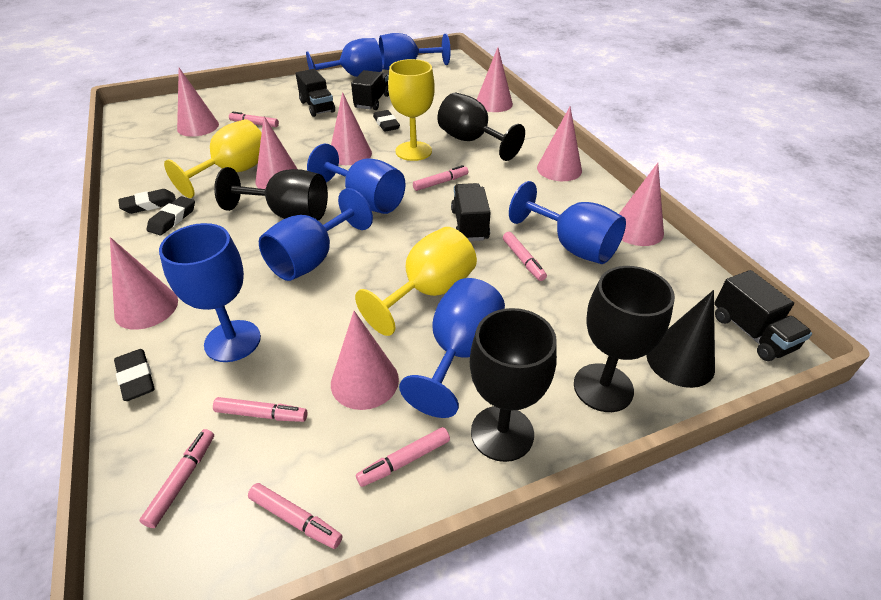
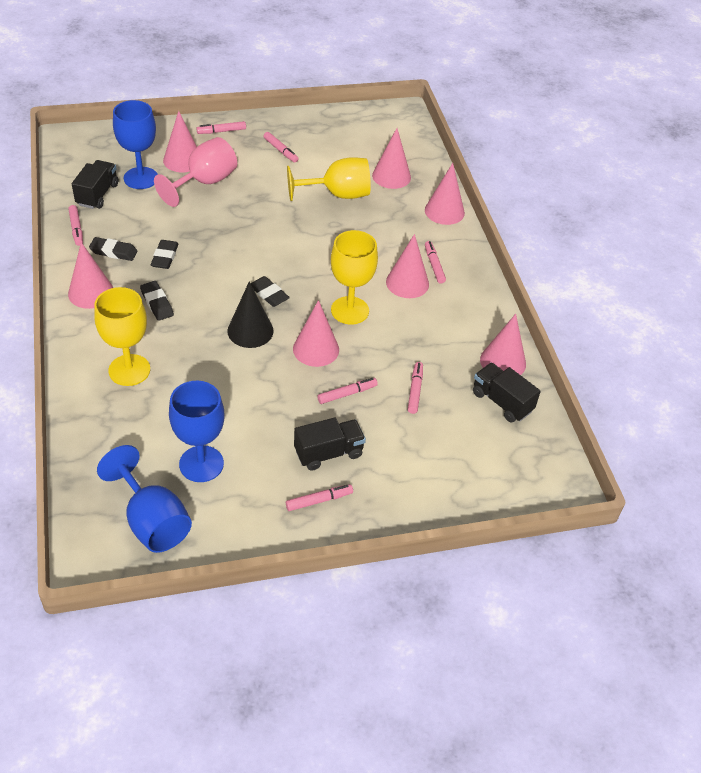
black goblet: 4 -> 0
black truck: 4 -> 3
blue goblet: 7 -> 3
pink cone: 8 -> 7
pink goblet: 0 -> 1

